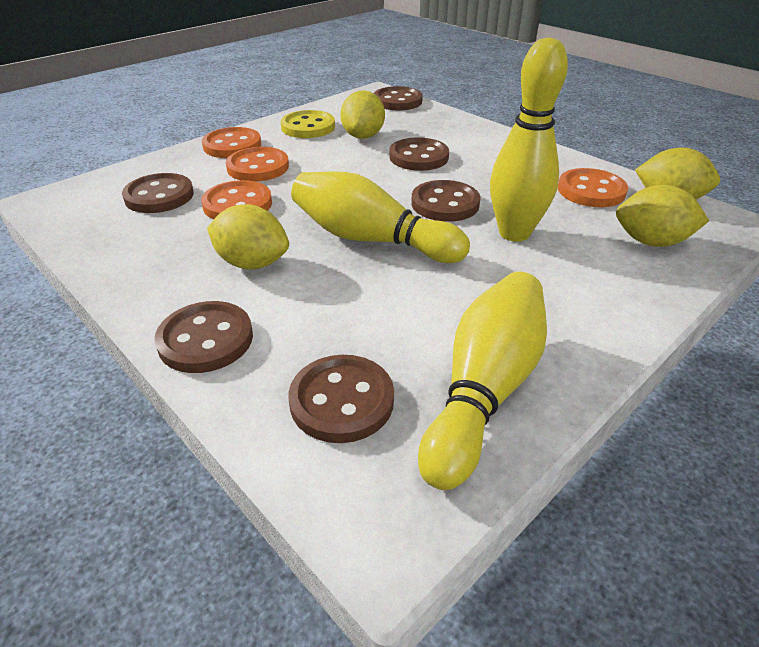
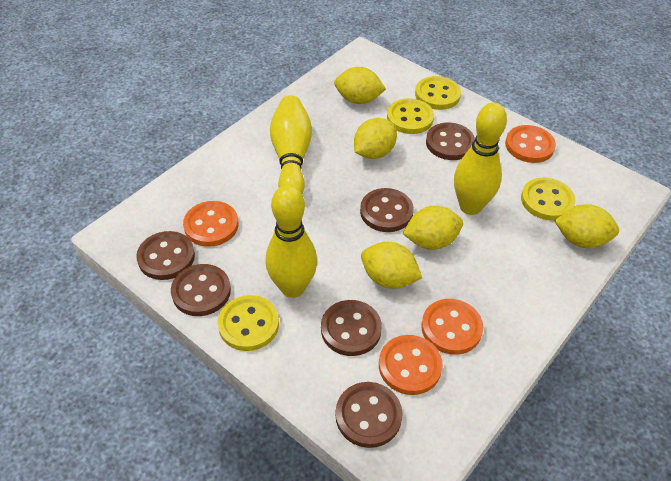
yellow button: 1 -> 4
yellow lemon: 4 -> 5

